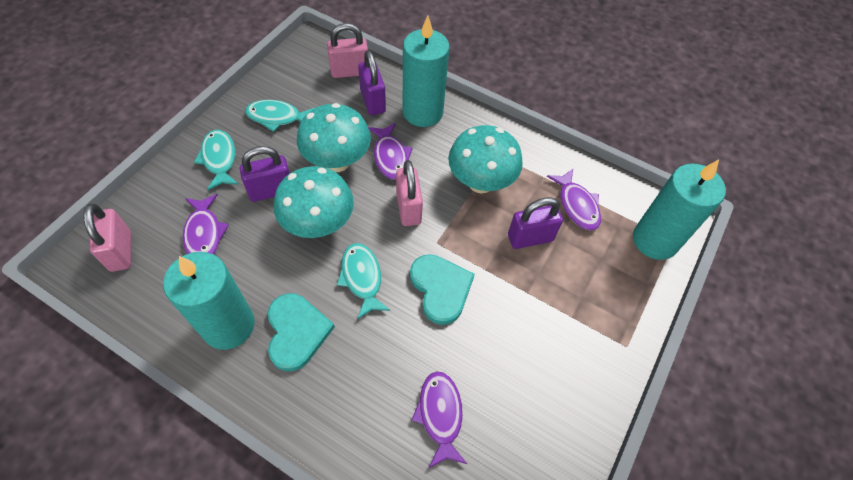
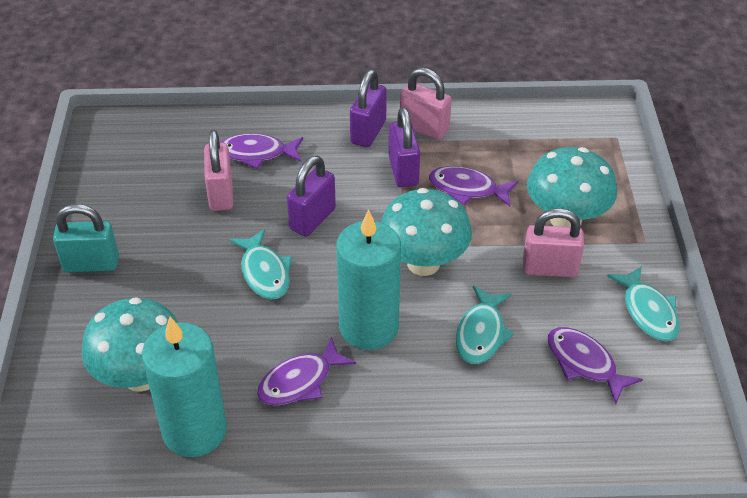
turquoise candle: 3 -> 2
turquoise heart: 2 -> 0
turquoise padlock: 0 -> 1

